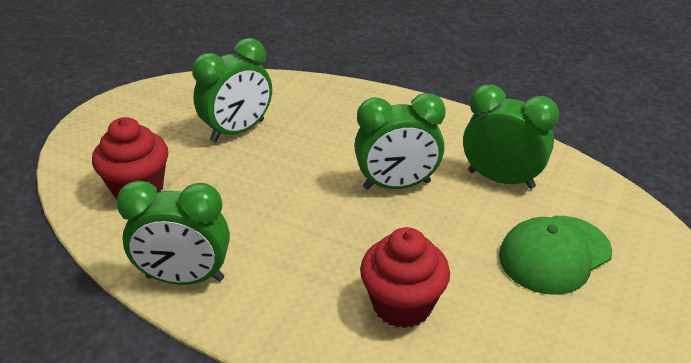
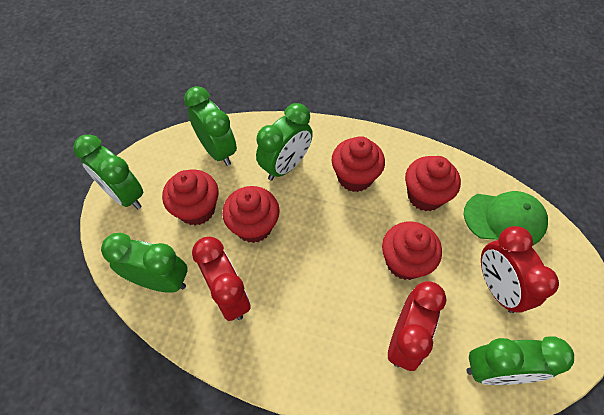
green clock: 4 -> 5
red clock: 0 -> 3
red cupcake: 2 -> 5

